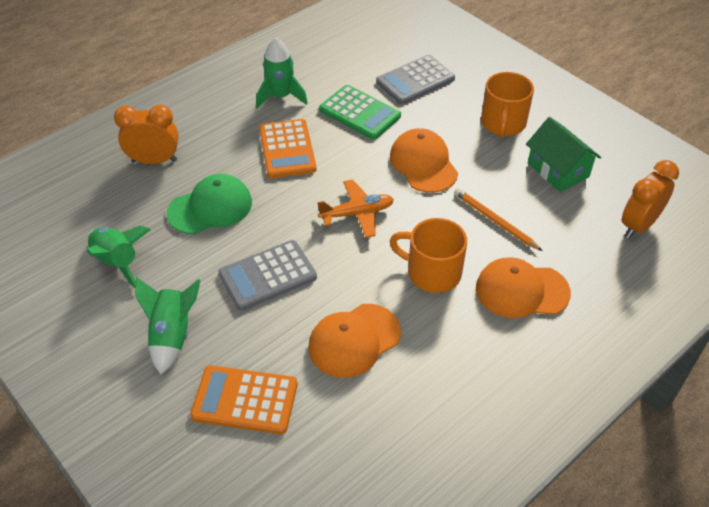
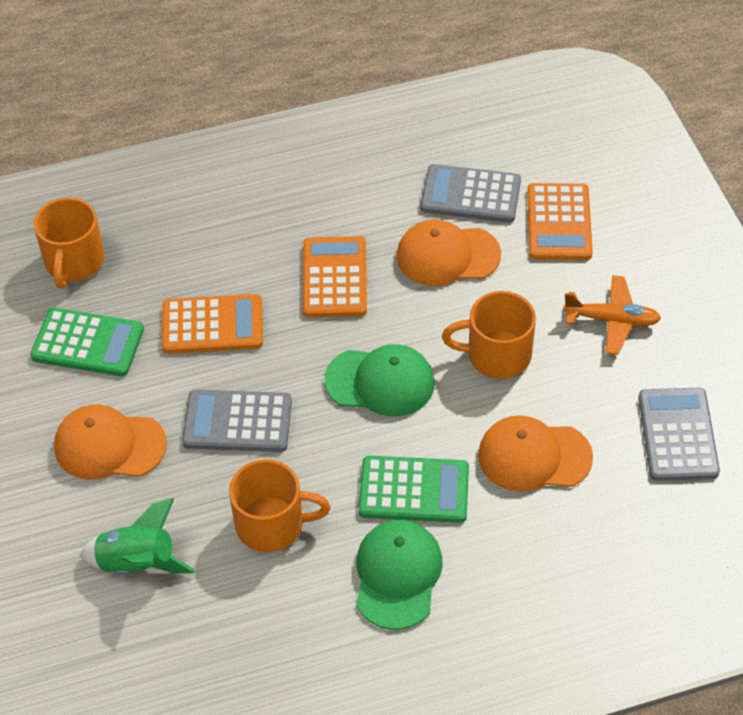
green calculator: 1 -> 2
green cap: 1 -> 2
green house: 1 -> 0
green rocket: 3 -> 1
grey calculator: 2 -> 3
orange calculator: 2 -> 3
orange clock: 2 -> 0
orange mug: 2 -> 3
orange pencil: 1 -> 0

